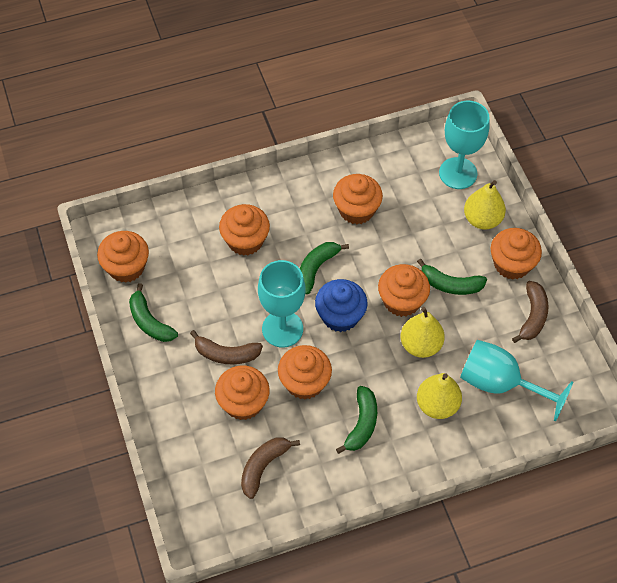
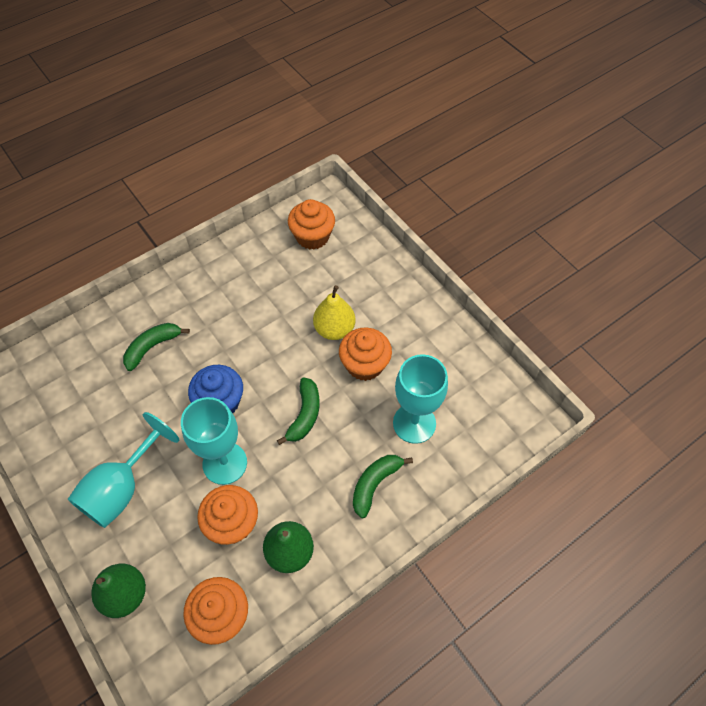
brown banana: 3 -> 0
green banana: 4 -> 3
green pear: 0 -> 2
orange cupcake: 7 -> 4
yellow pear: 3 -> 1

